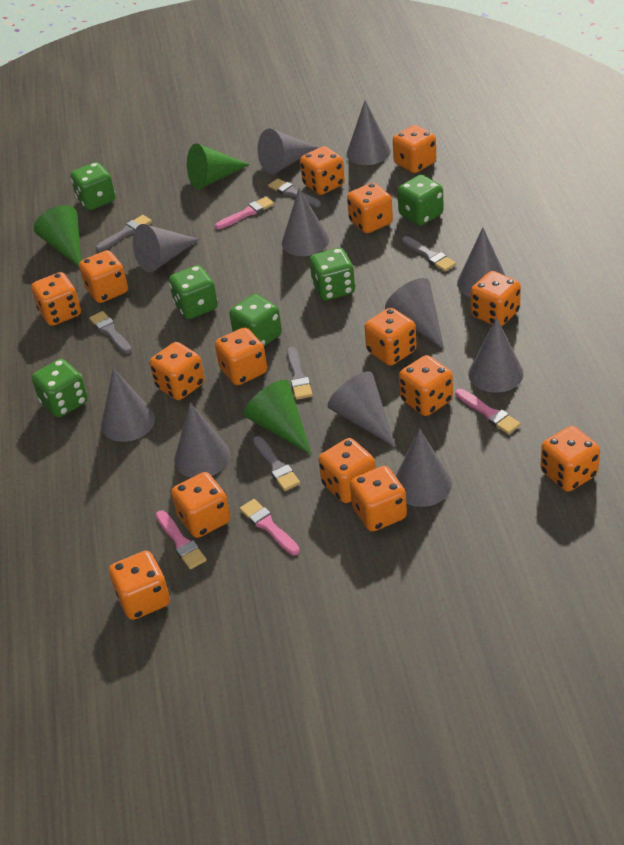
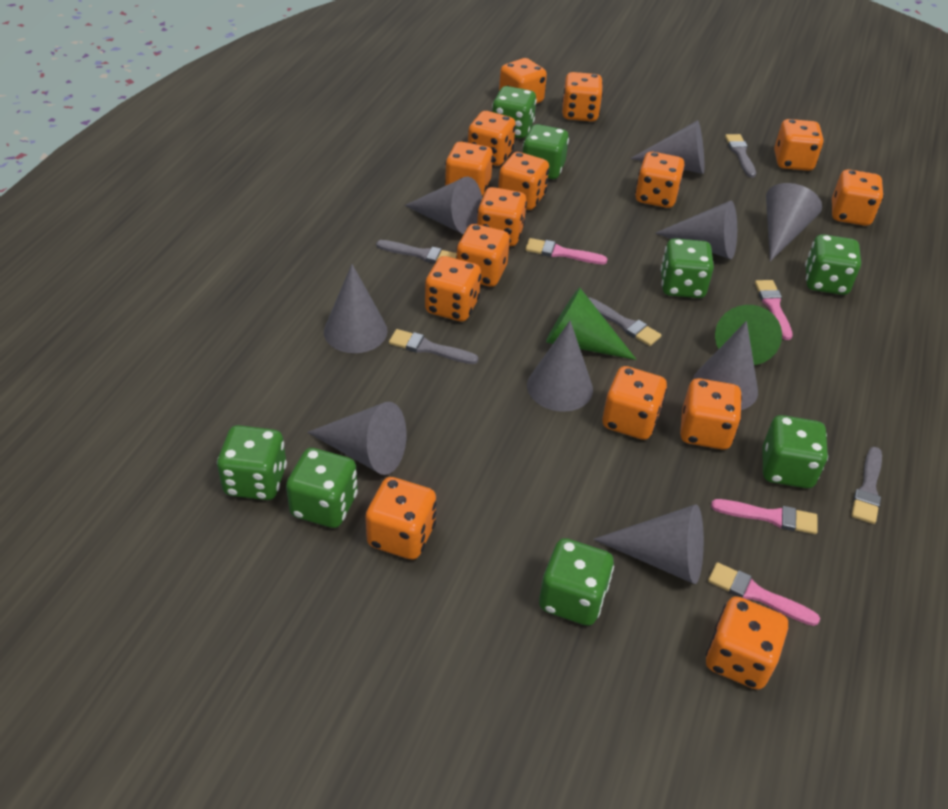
green cone: 3 -> 2
green dice: 6 -> 8
grey brush: 6 -> 5
grey cone: 11 -> 9

